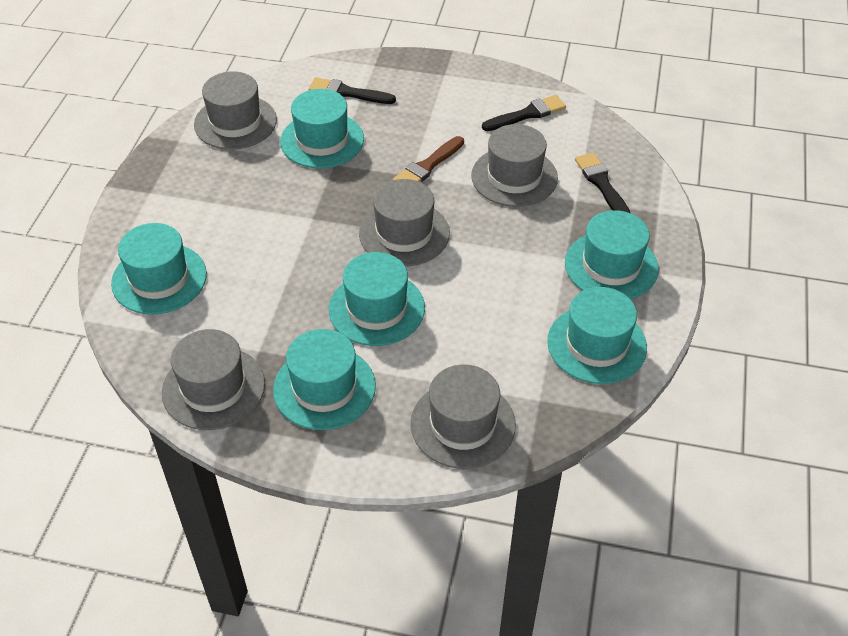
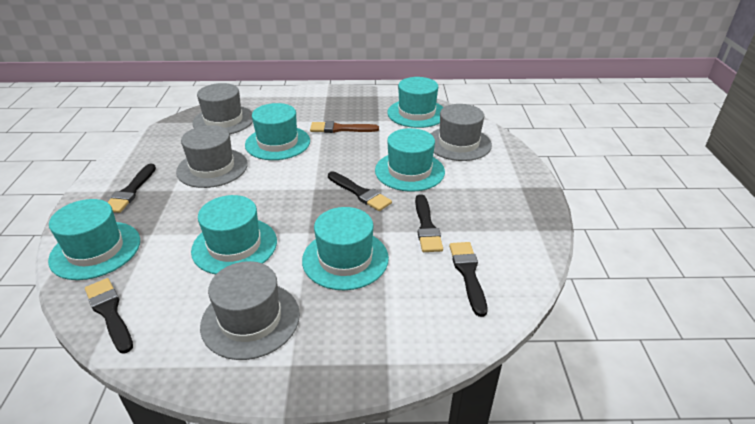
black brush: 3 -> 5
grey hat: 5 -> 4

